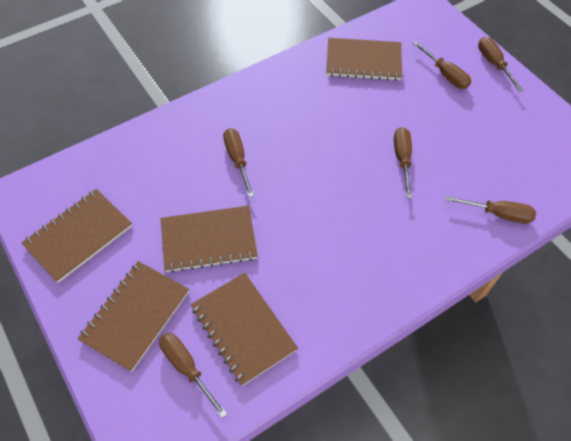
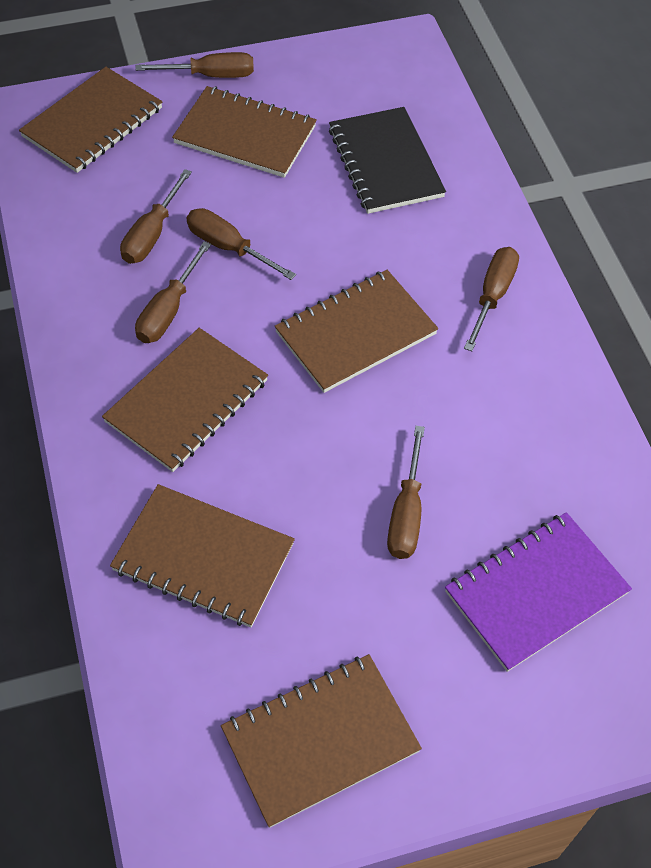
black notebook: 0 -> 1
brown notebook: 5 -> 6
purple notebook: 0 -> 1

